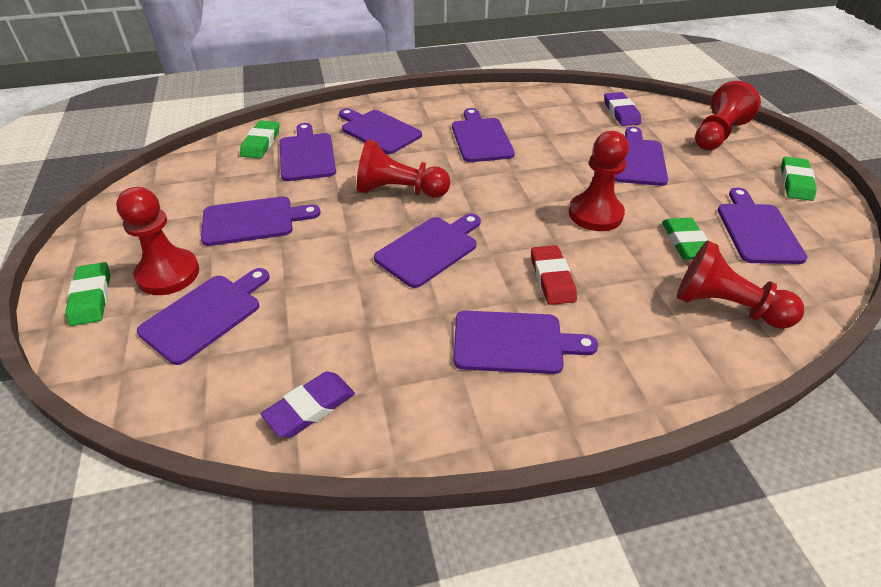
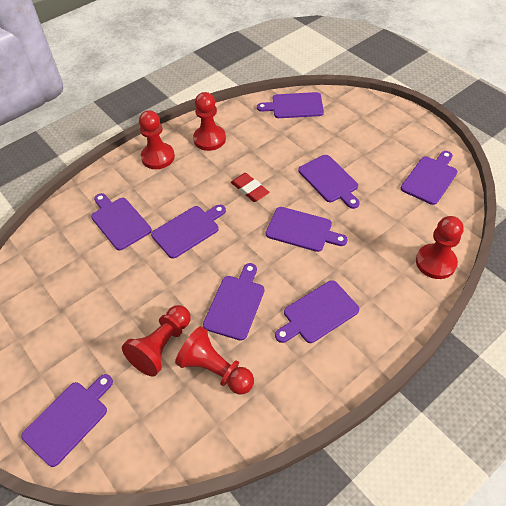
green eraser: 4 -> 0
purple eraser: 2 -> 0

